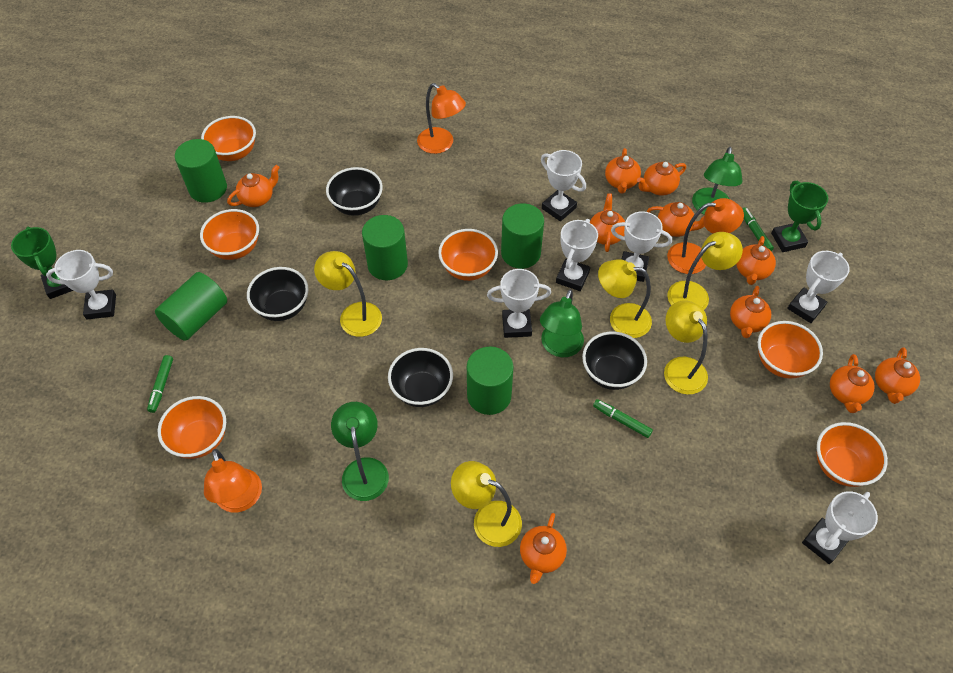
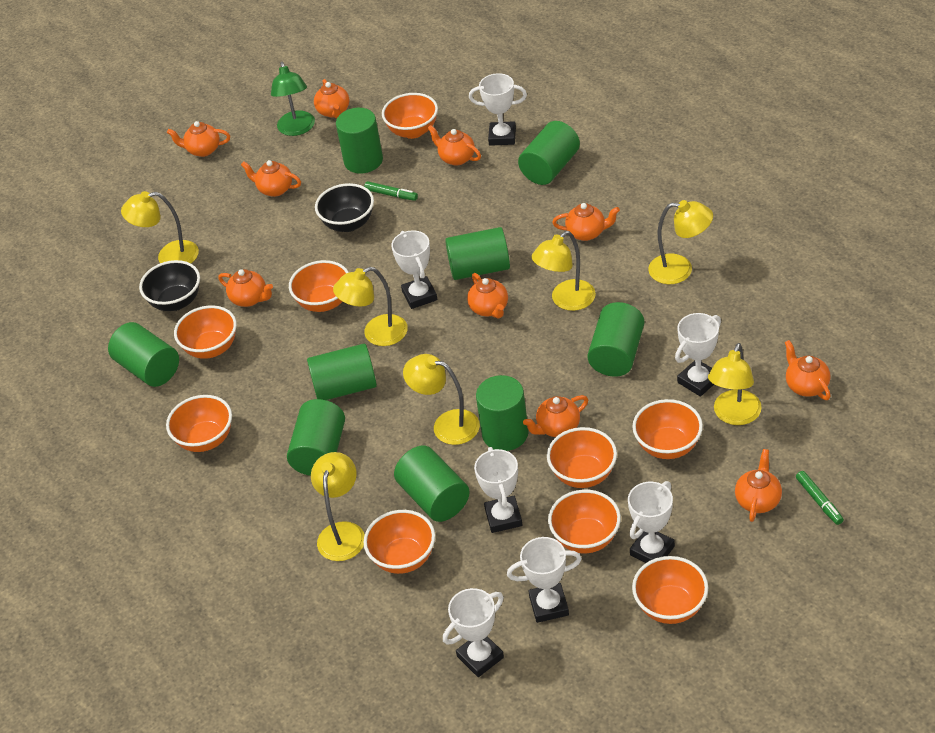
black bowl: 4 -> 2
green cylinder: 5 -> 9
green lamp: 3 -> 1
green marker: 3 -> 2
green trophy: 2 -> 0
orange bowl: 6 -> 9
orange lamp: 3 -> 0
yellow lamp: 5 -> 7

